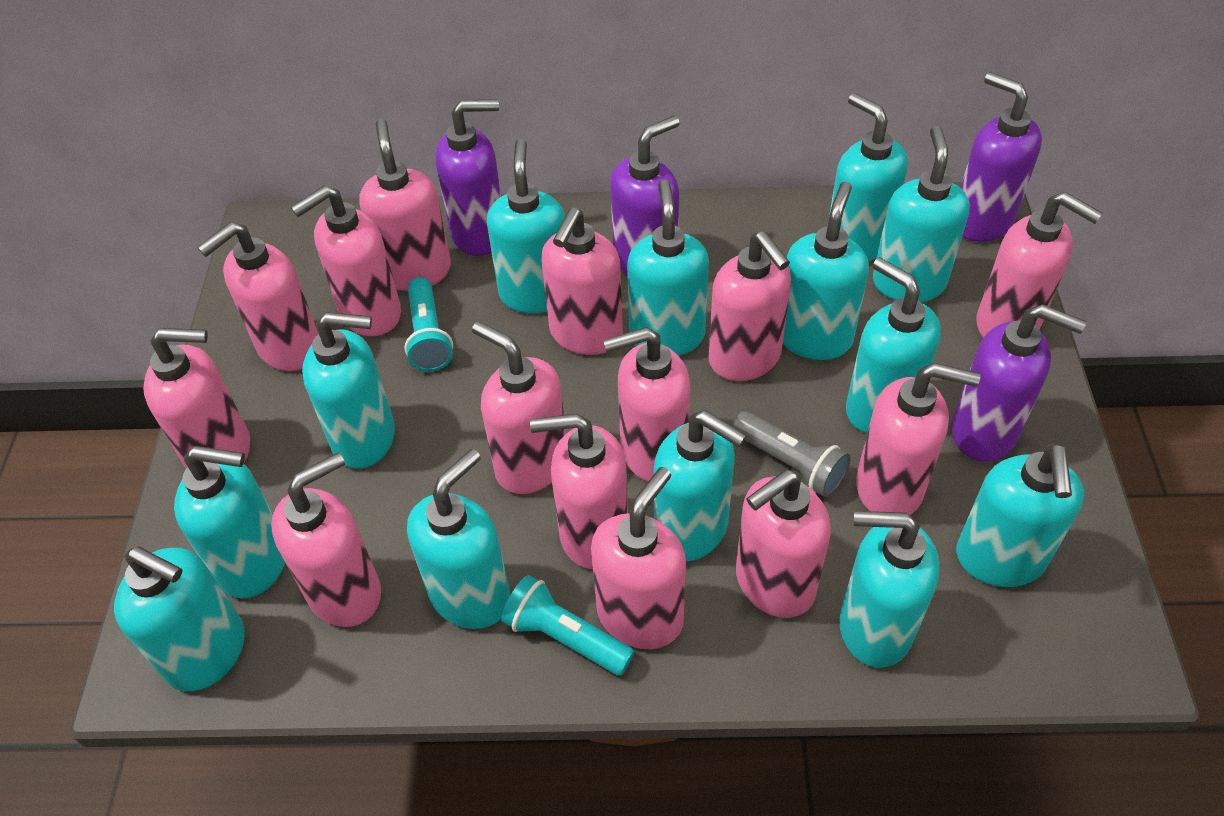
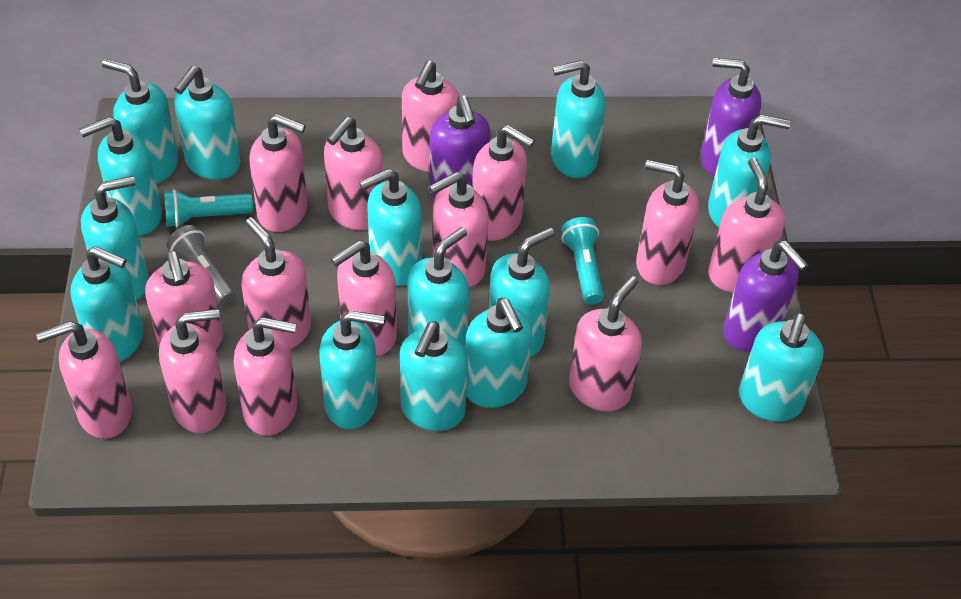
purple soap dispenser: 4 -> 3
turquoise soap dispenser: 13 -> 14

